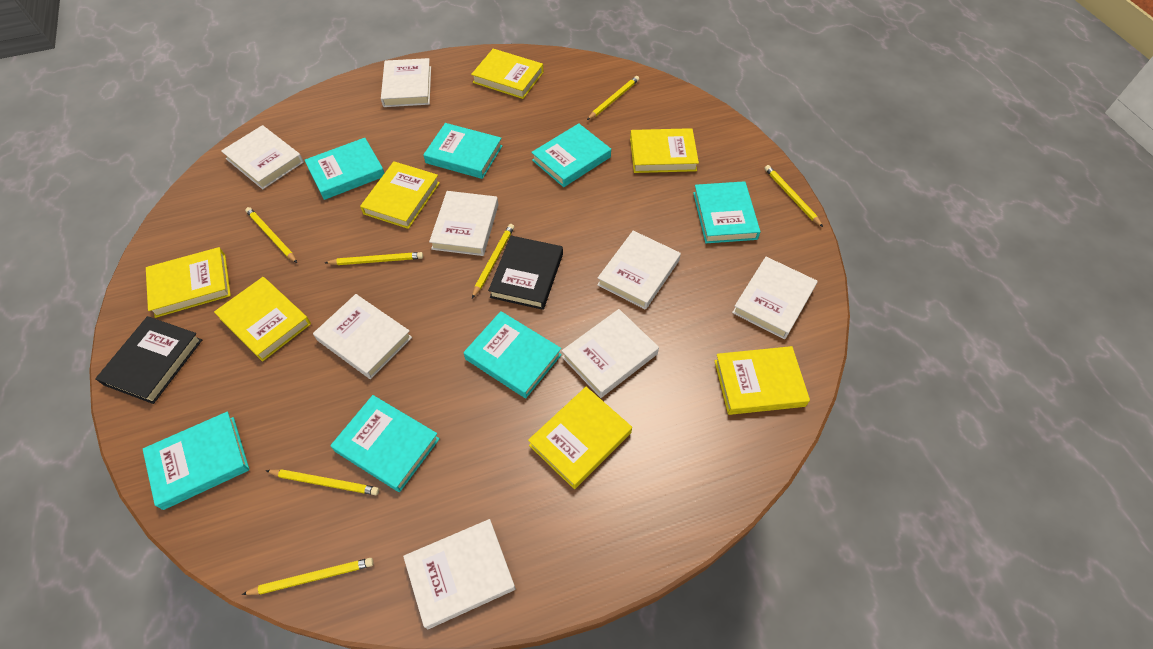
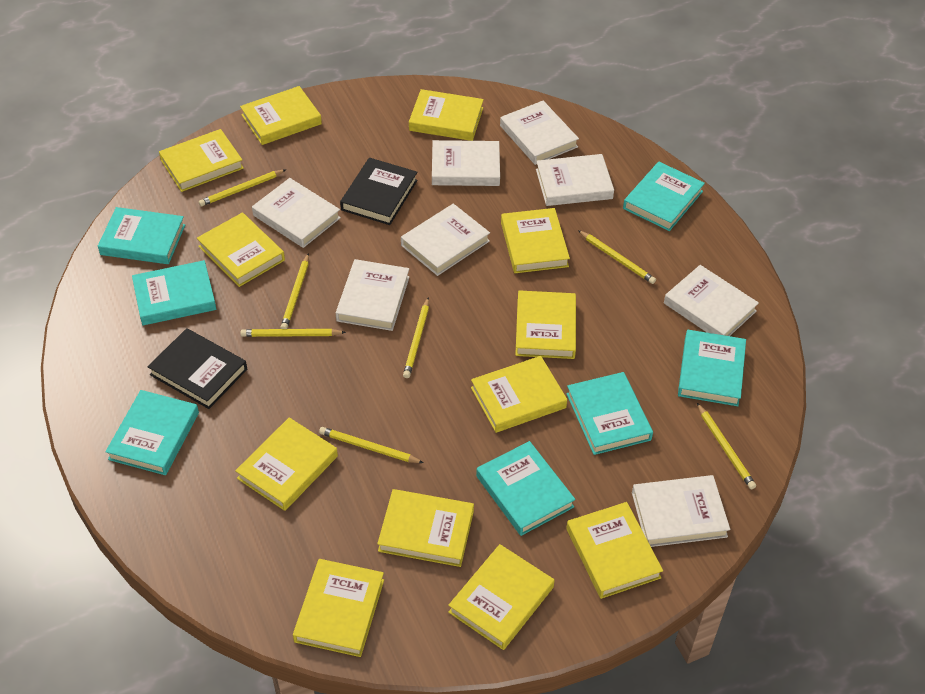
yellow book: 7 -> 12

